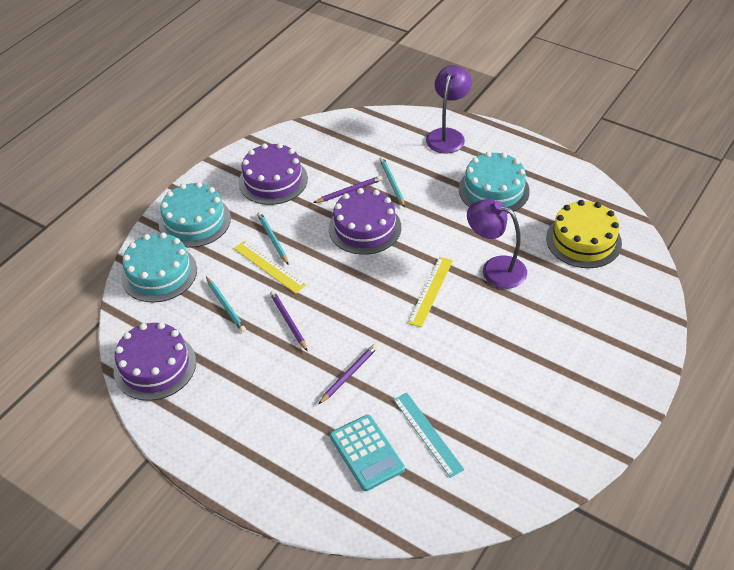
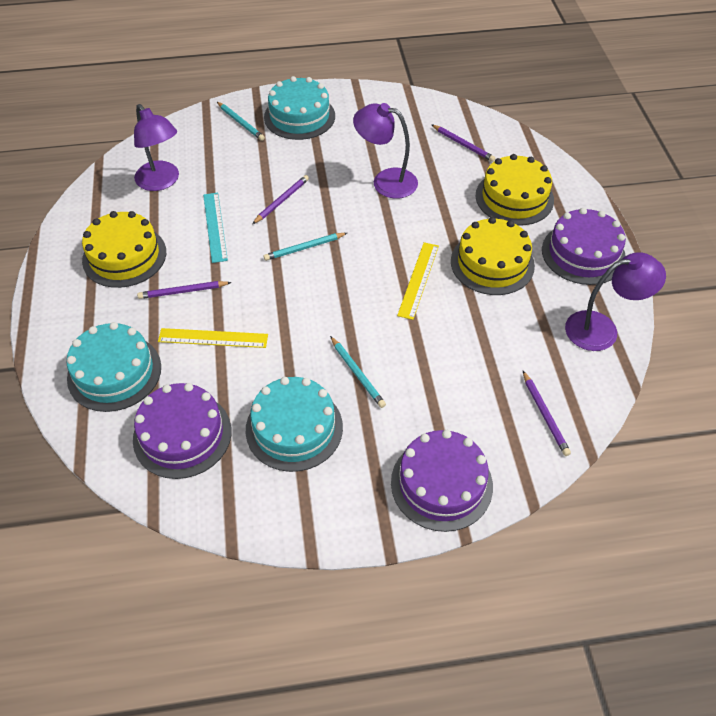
purple lamp: 2 -> 3
purple pencil: 3 -> 4
turquoise calculator: 1 -> 0
yellow cake: 1 -> 3

